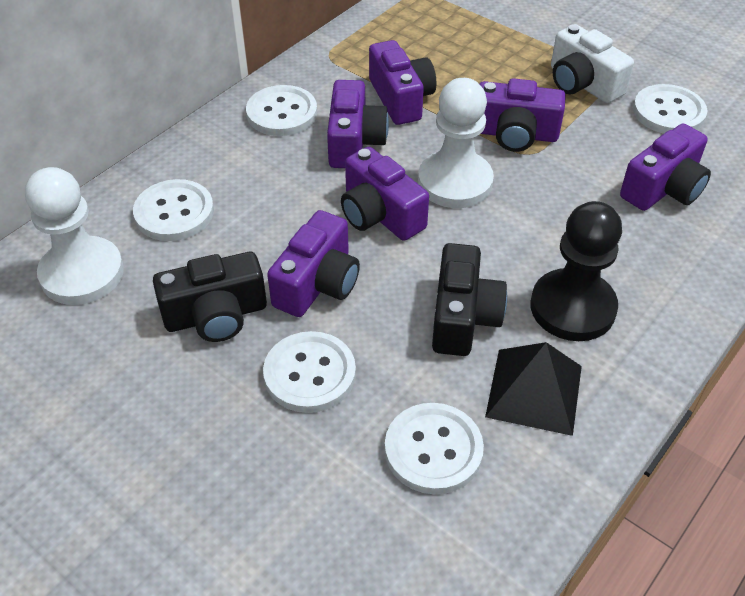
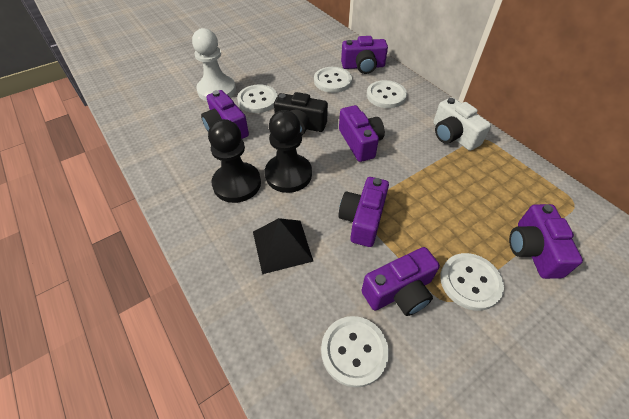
black camera: 2 -> 1
black pawn: 1 -> 2
white pawn: 2 -> 1

